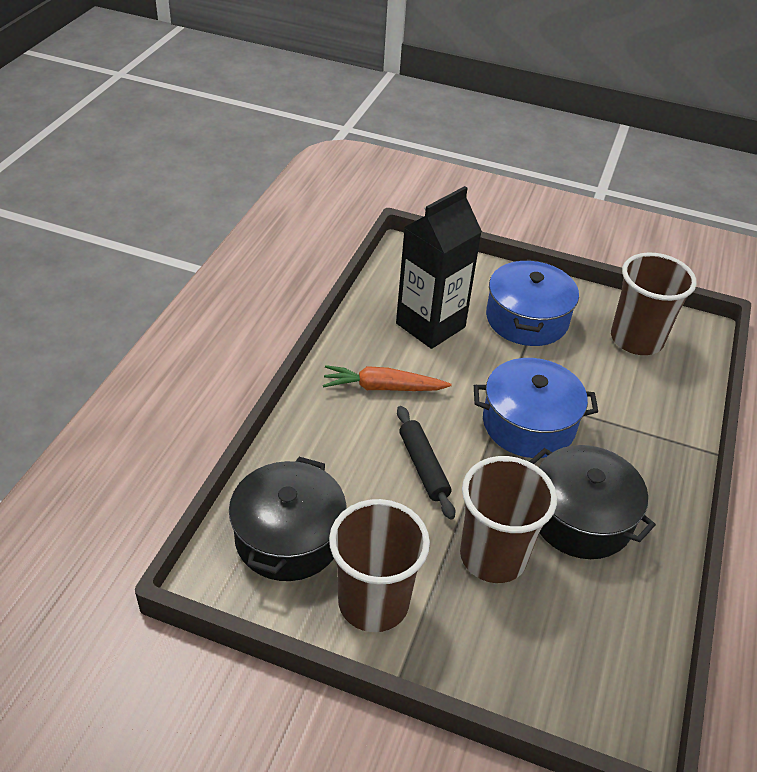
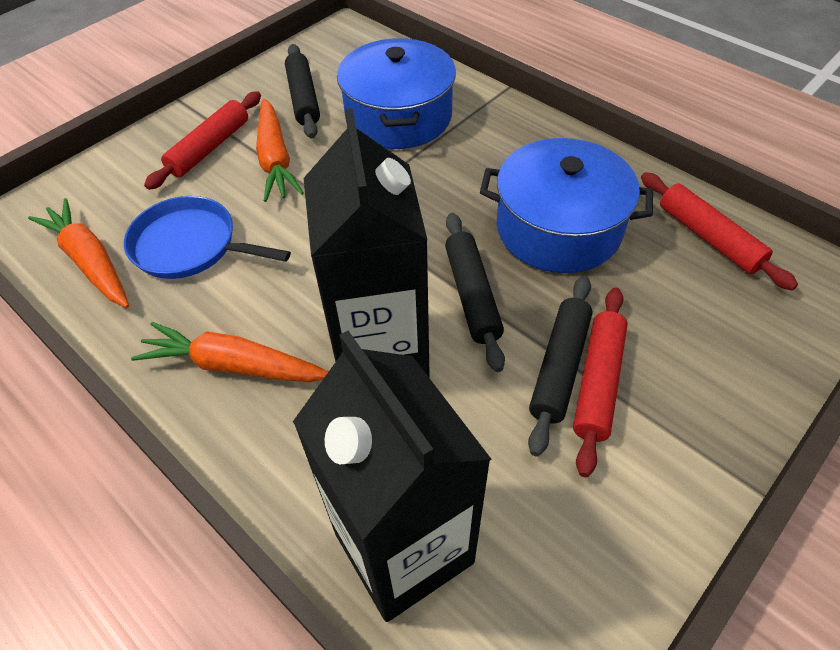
black carton: 1 -> 2
black pot: 2 -> 0
black rolling pin: 1 -> 3
blue pan: 0 -> 1
brown cup: 3 -> 0
orange carrot: 1 -> 3
red rolling pin: 0 -> 3

